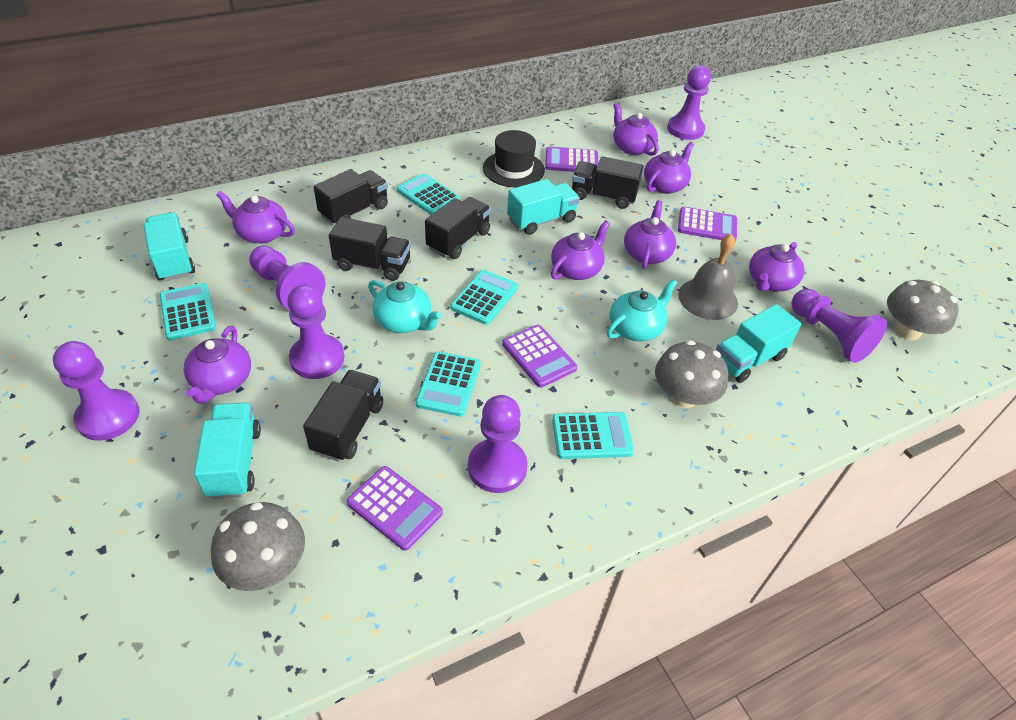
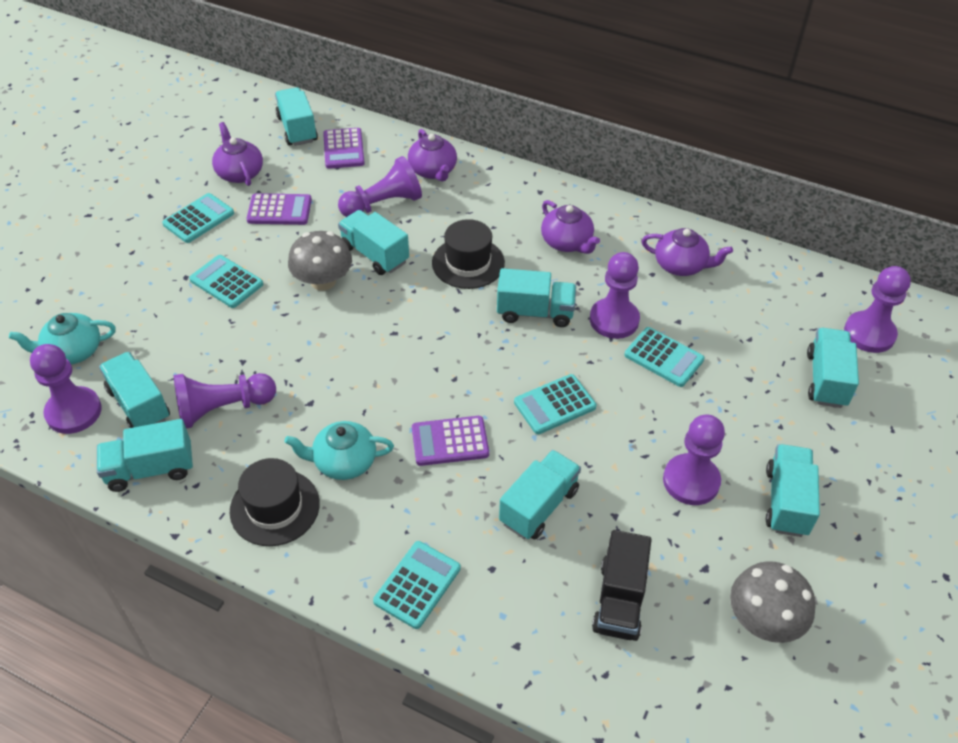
black hat: 1 -> 2
black truck: 5 -> 1
grey bell: 1 -> 0
grey mushroom: 3 -> 2
purple calculator: 4 -> 3
purple teapot: 7 -> 4
turquoise truck: 4 -> 8

